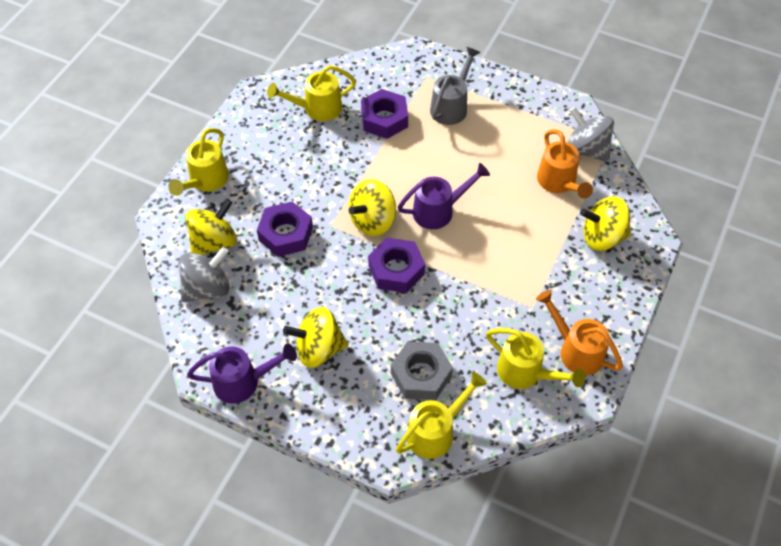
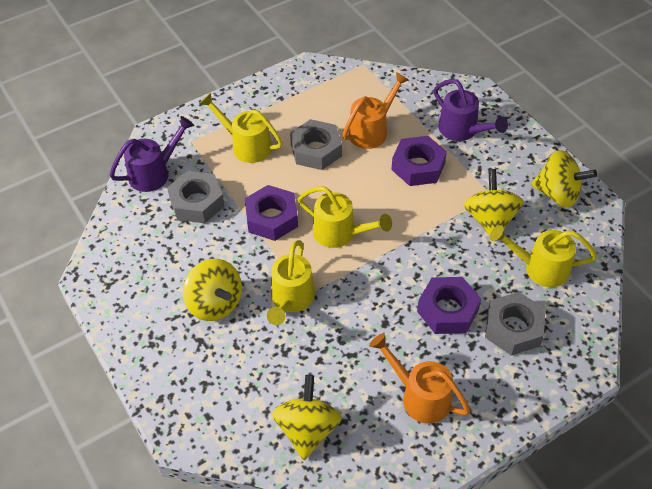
grey nut: 1 -> 3
grey spinning top: 2 -> 0
grey watering can: 1 -> 0

